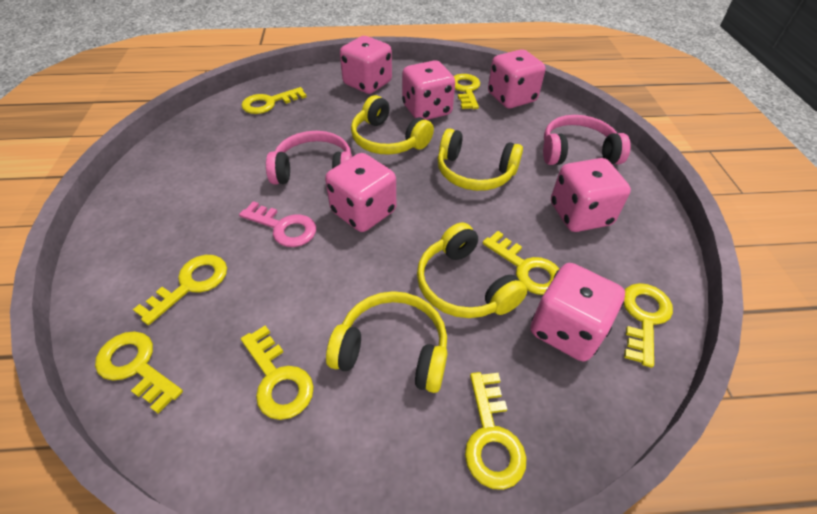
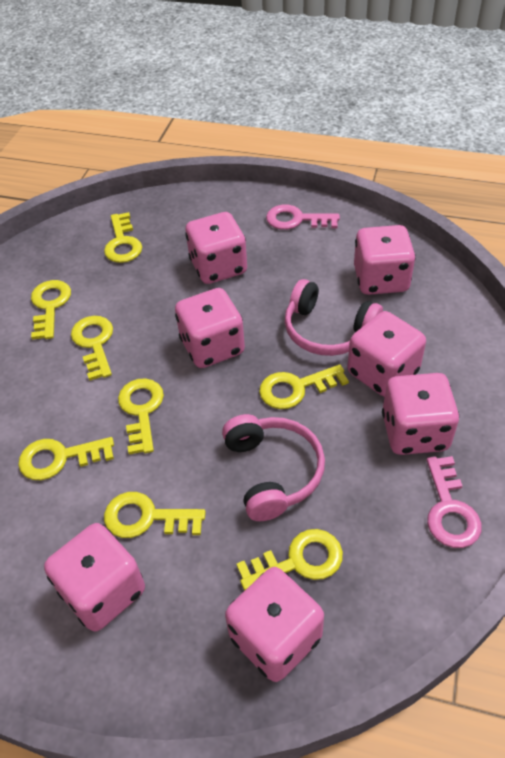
pink dice: 6 -> 7
pink key: 1 -> 2
yellow headphones: 4 -> 0

